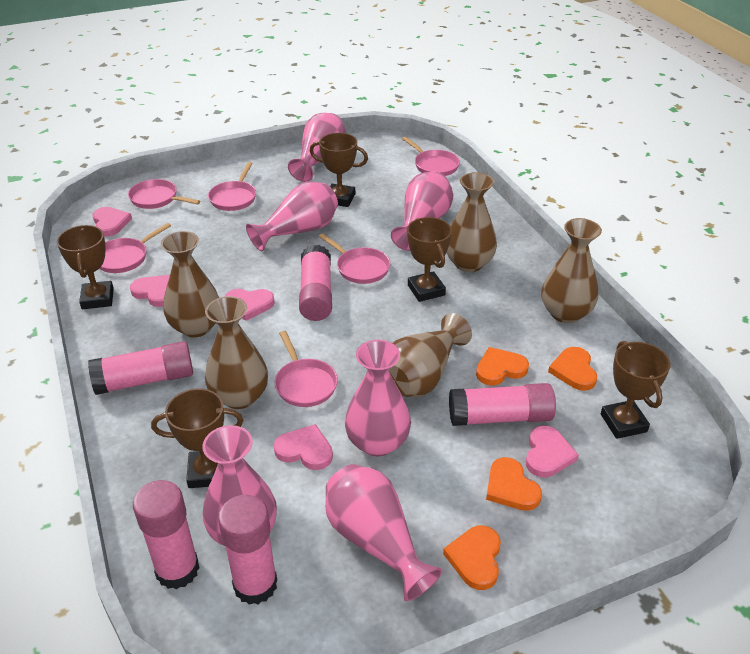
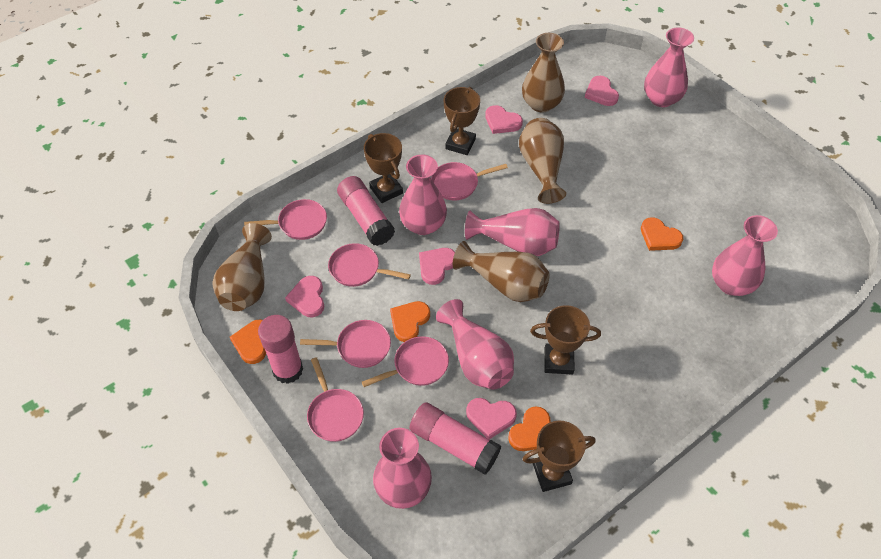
brown trophy: 5 -> 4
brown vase: 5 -> 4
pink glue stick: 5 -> 3

